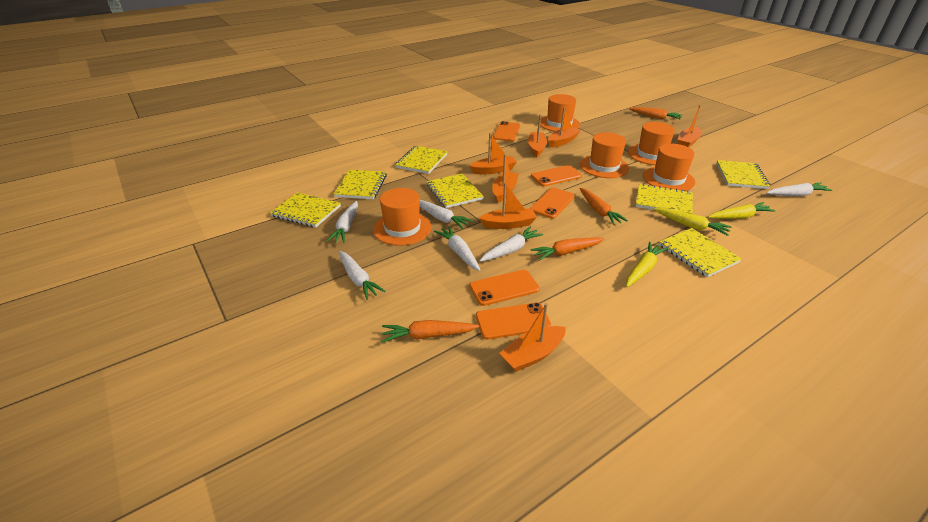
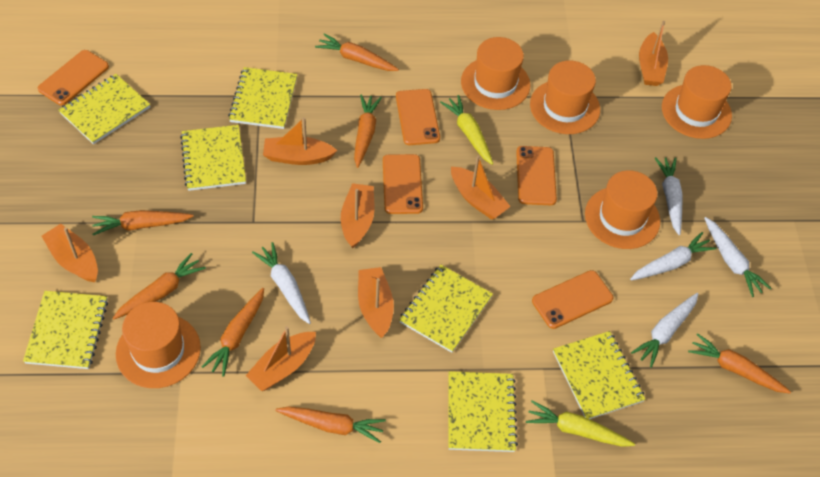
orange carrot: 4 -> 7
white carrot: 6 -> 5
yellow carrot: 3 -> 2

